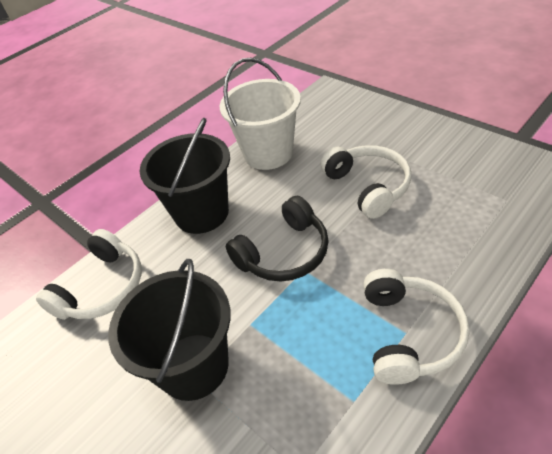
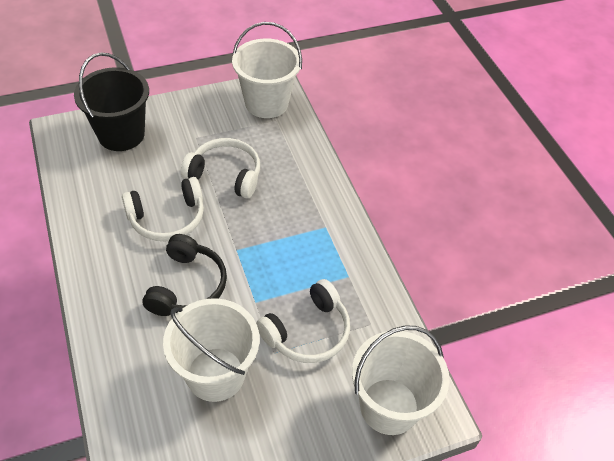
black bucket: 2 -> 1
white bucket: 1 -> 3

